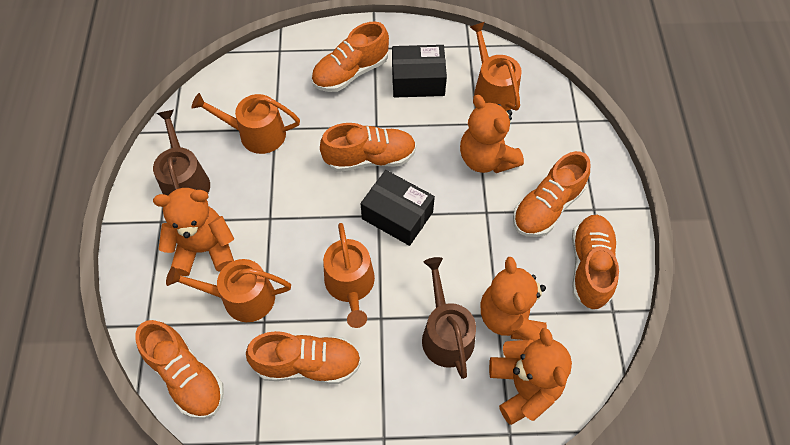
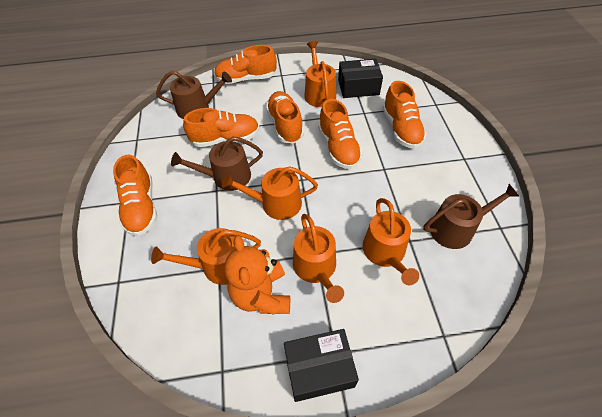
brown watering can: 2 -> 3
orange teddy bear: 4 -> 1
orange watering can: 4 -> 5

